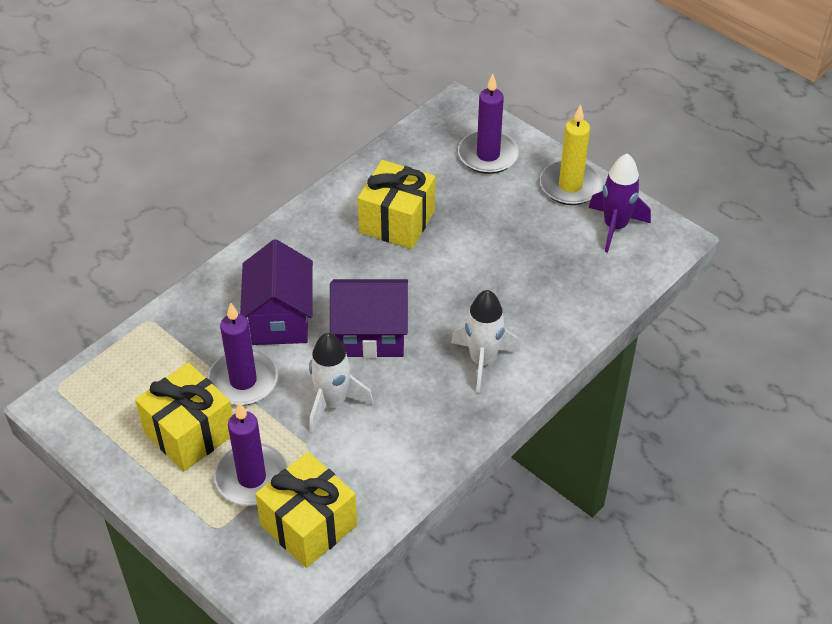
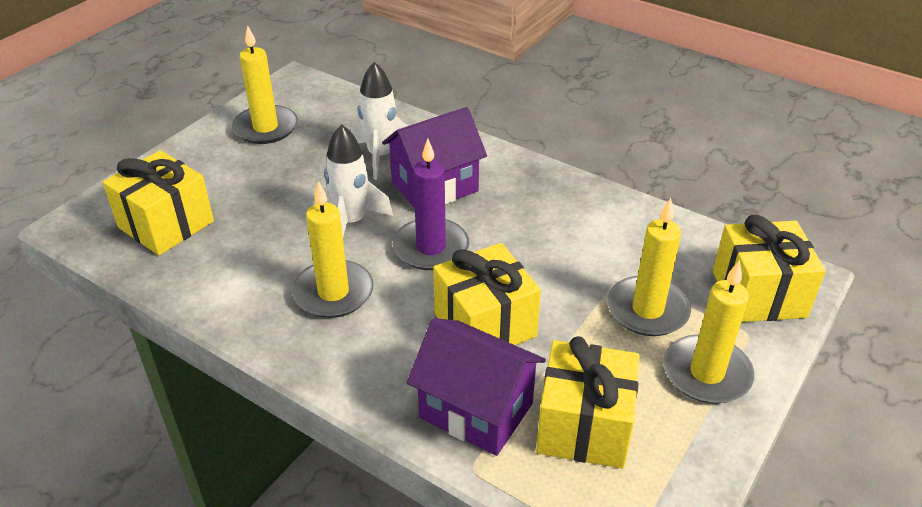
purple candle: 3 -> 1
purple rocket: 1 -> 0
yellow candle: 1 -> 4
yellow gift: 3 -> 4

